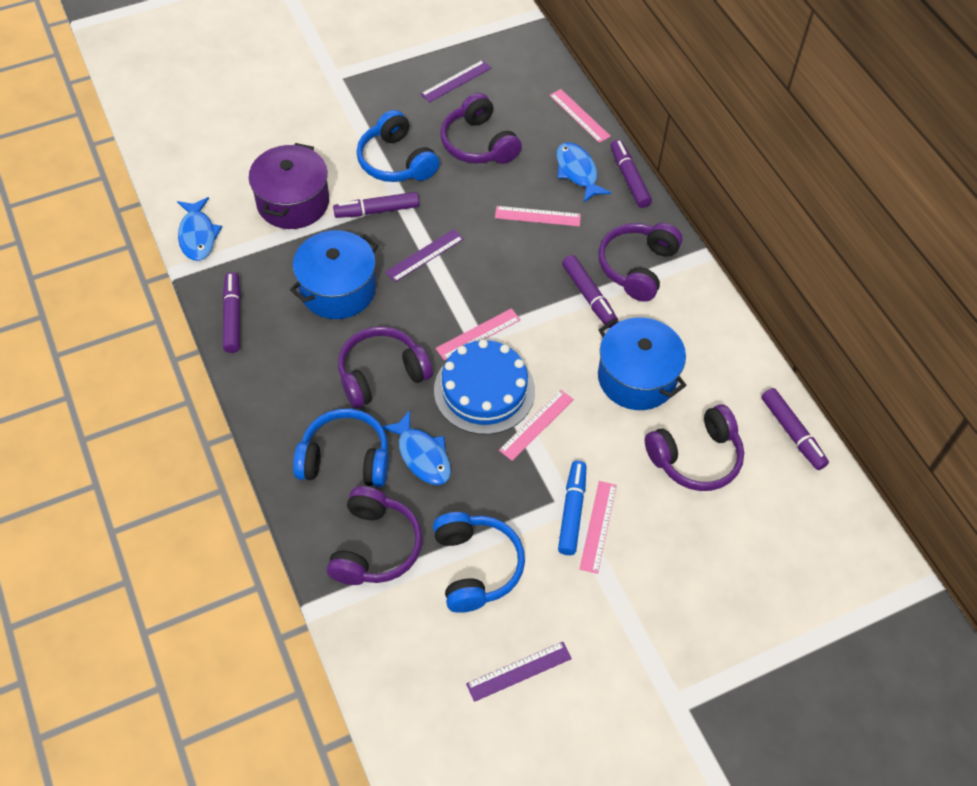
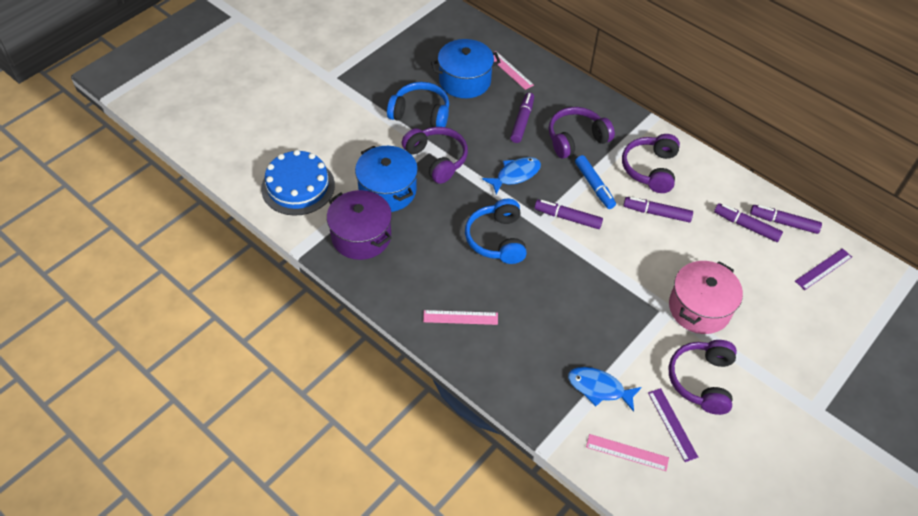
blue fish: 3 -> 2
blue headphones: 3 -> 2
pink pot: 0 -> 1
pink ruler: 5 -> 3
purple headphones: 5 -> 4
purple ruler: 3 -> 2

